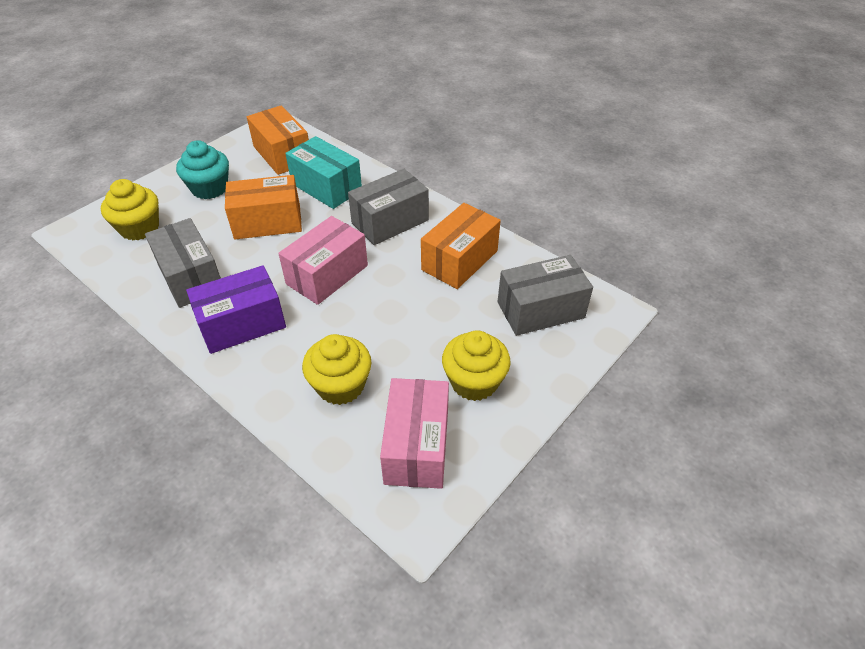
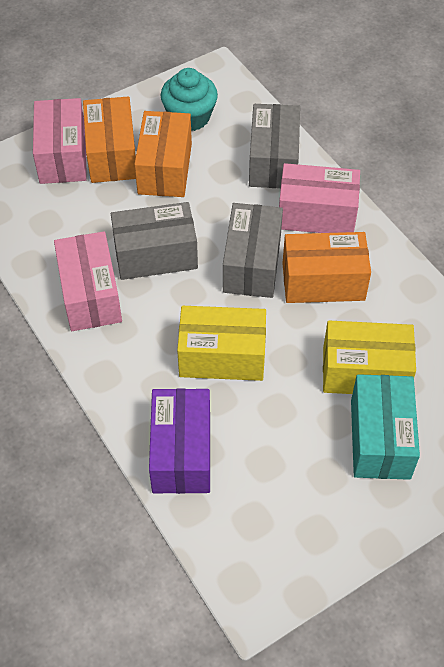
pink box: 2 -> 3
yellow box: 0 -> 2
yellow cupcake: 3 -> 0

